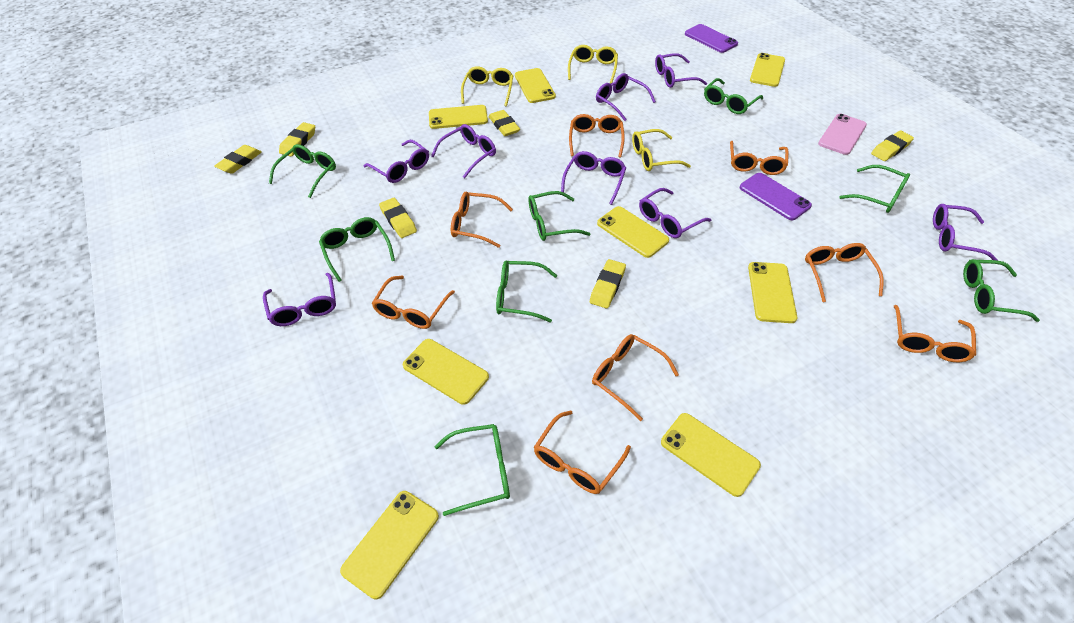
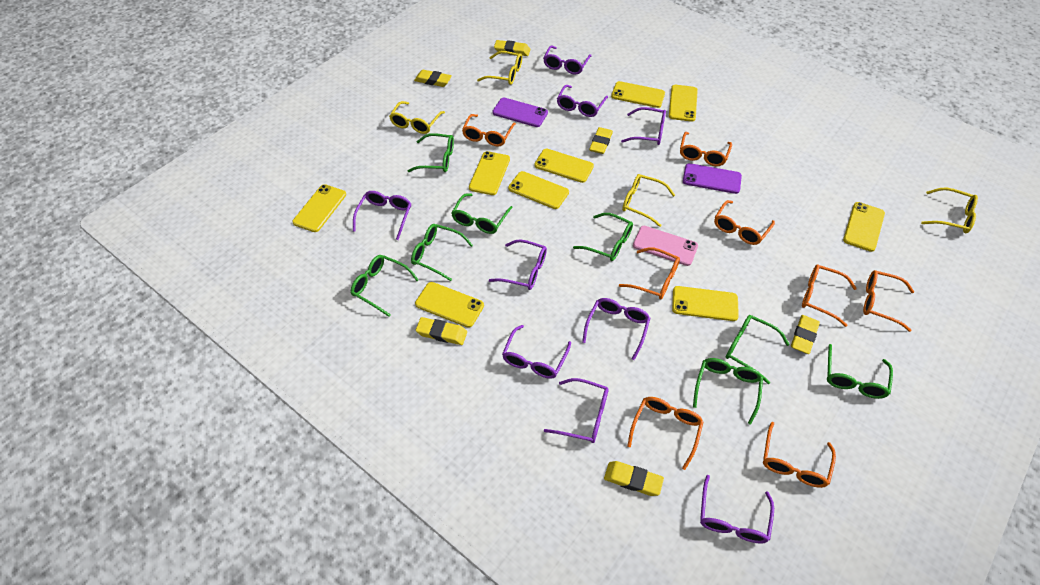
purple glasses: 8 -> 9
yellow glasses: 3 -> 4
yellow phone: 8 -> 9

